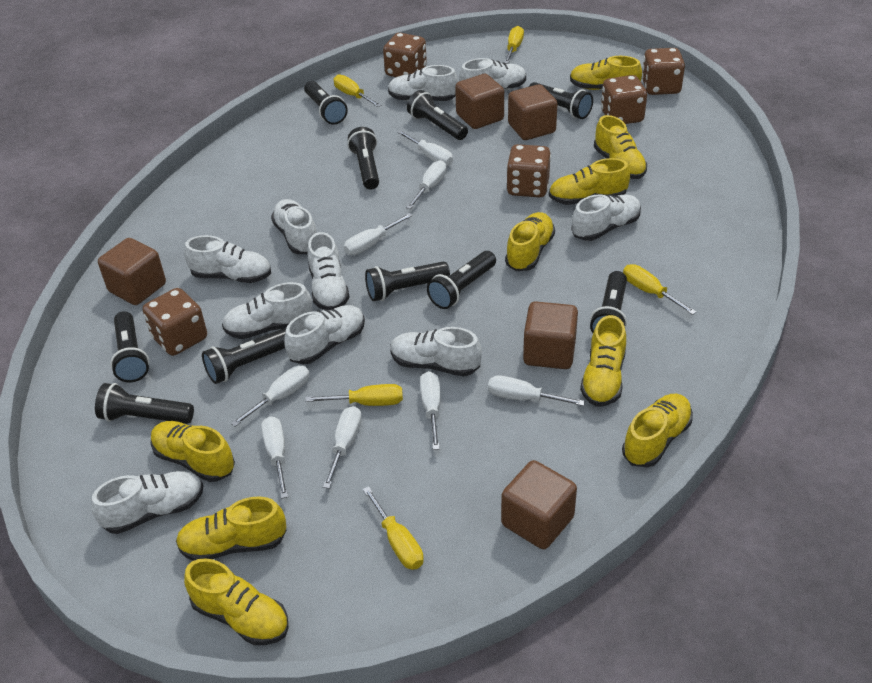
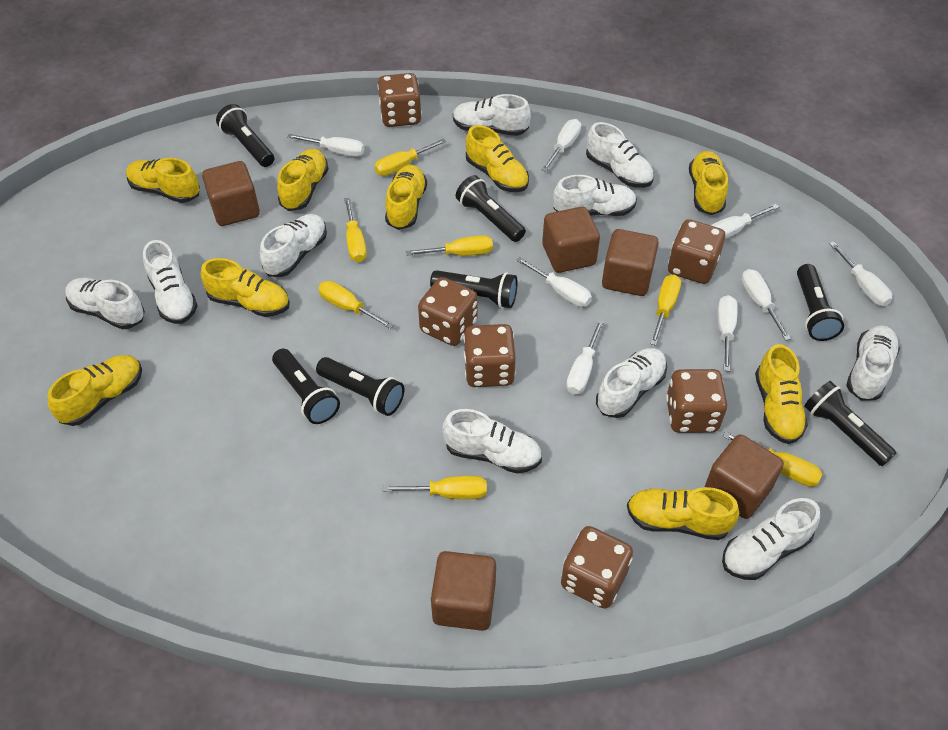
black flashlight: 10 -> 7
brown dice: 5 -> 6
yellow screwdriver: 5 -> 7

